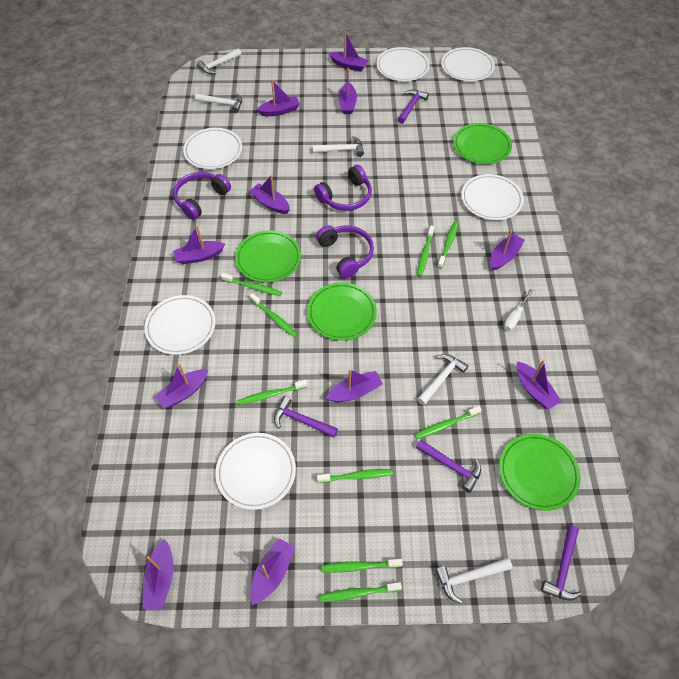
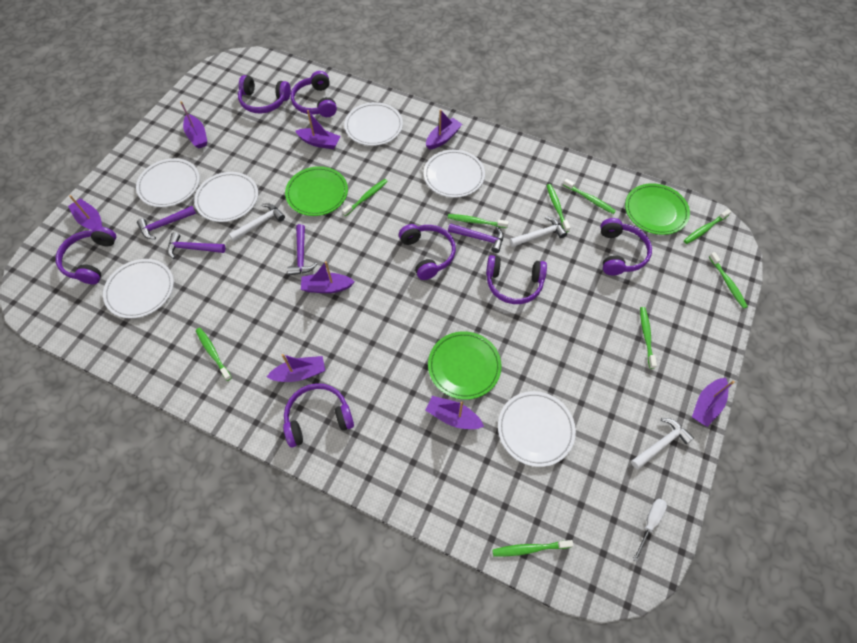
green plate: 4 -> 3
purple boat: 11 -> 8
purple headphones: 3 -> 7
white hammer: 5 -> 3

